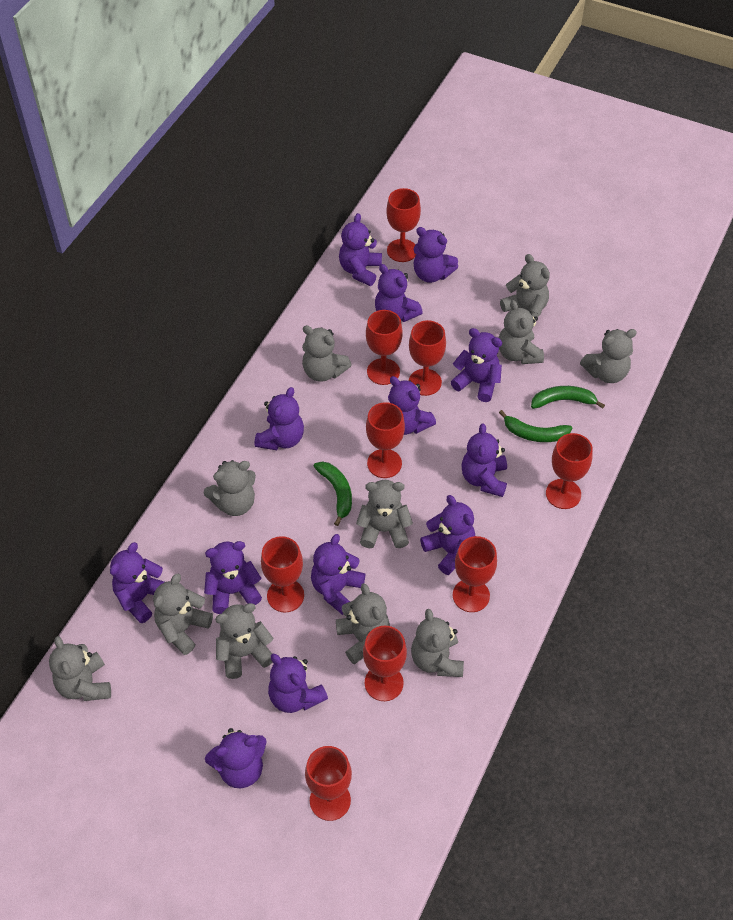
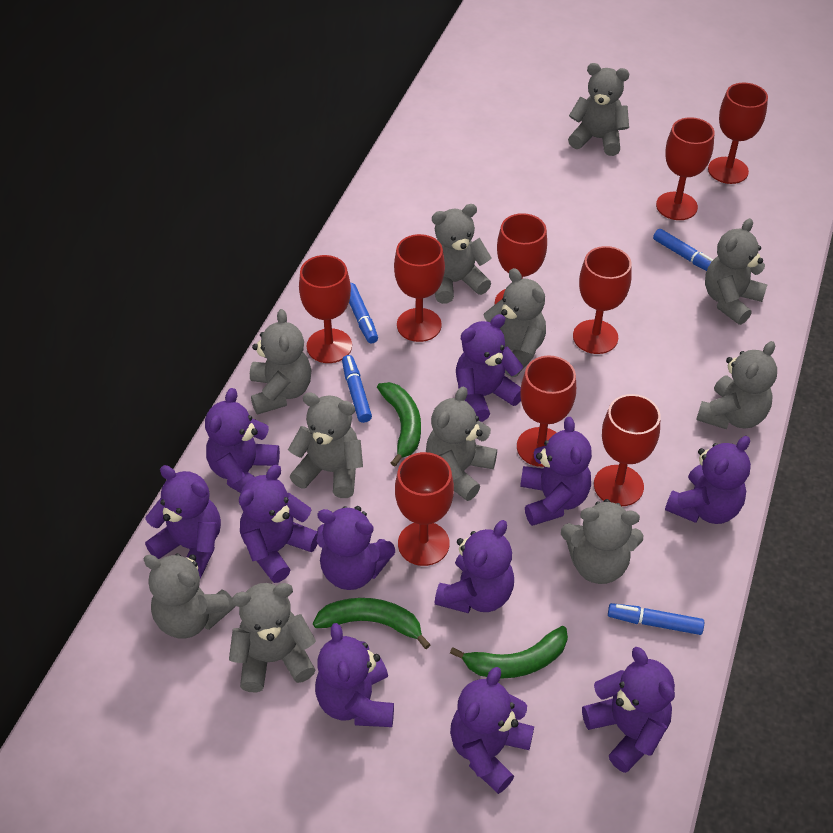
blue marker: 0 -> 4
purple teddy bear: 13 -> 11

